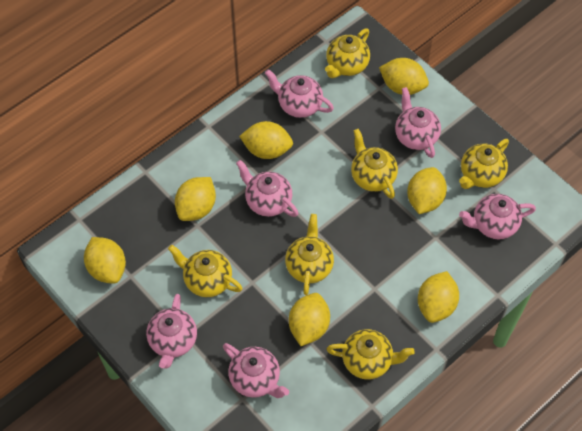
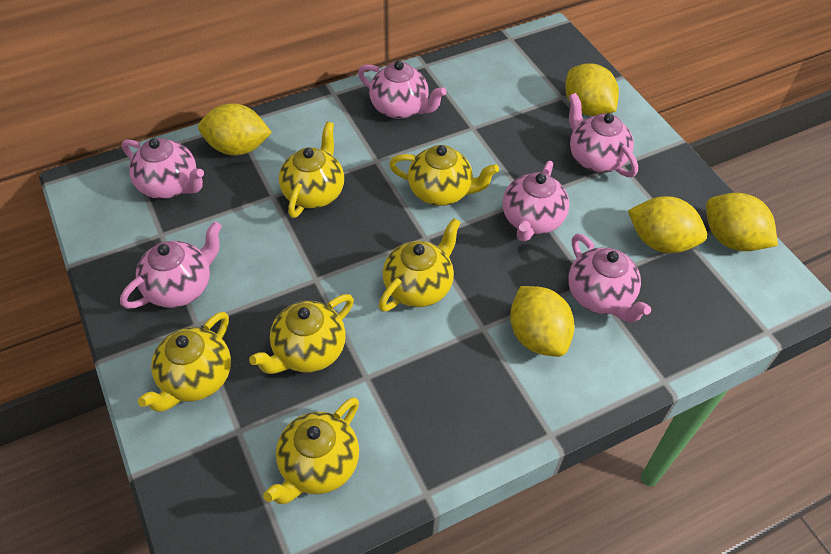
yellow lemon: 7 -> 5

